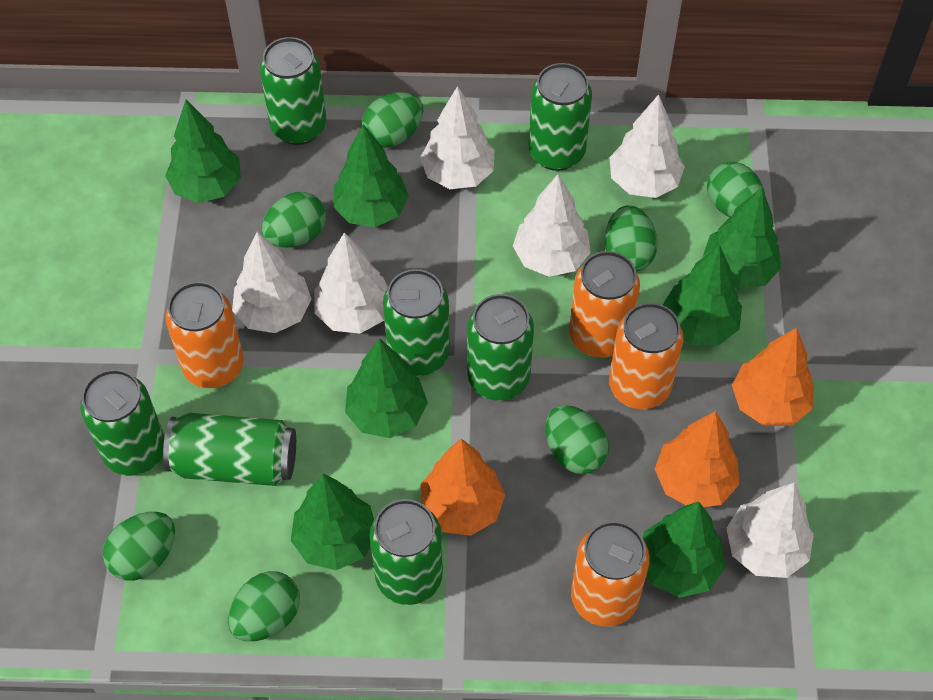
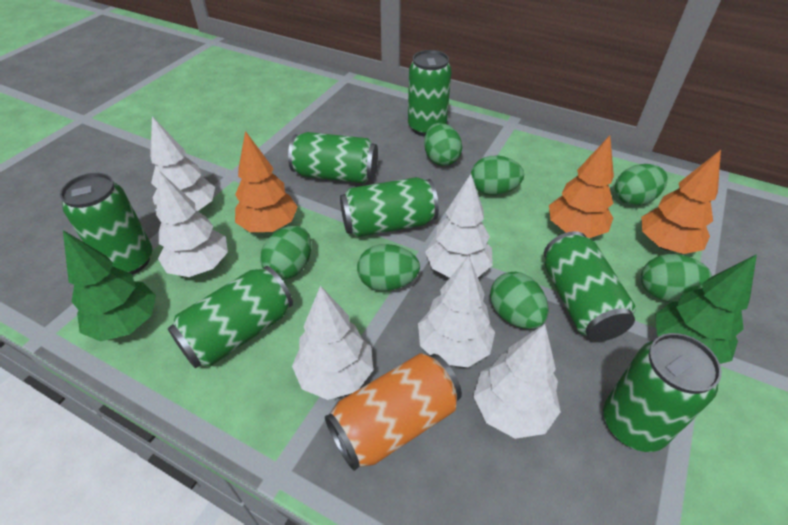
green tree: 7 -> 2
orange can: 4 -> 1

